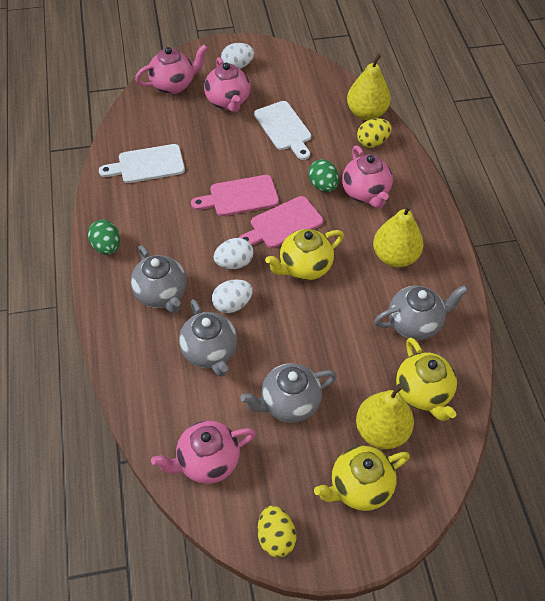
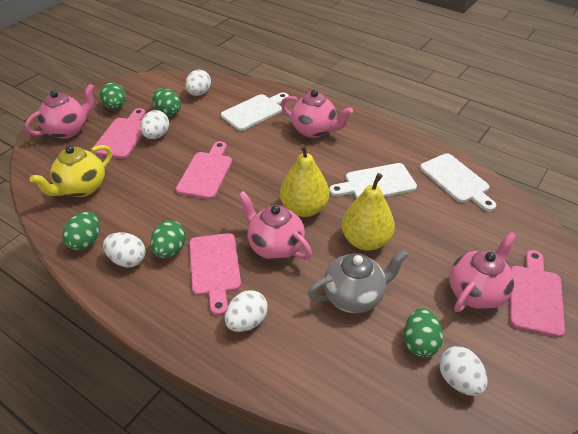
green egg: 2 -> 5
grey teapot: 4 -> 1
pink cutting board: 2 -> 4
white cutting board: 2 -> 3
white egg: 3 -> 5
yellow egg: 2 -> 0
yellow pear: 3 -> 2
yellow teapot: 3 -> 1

